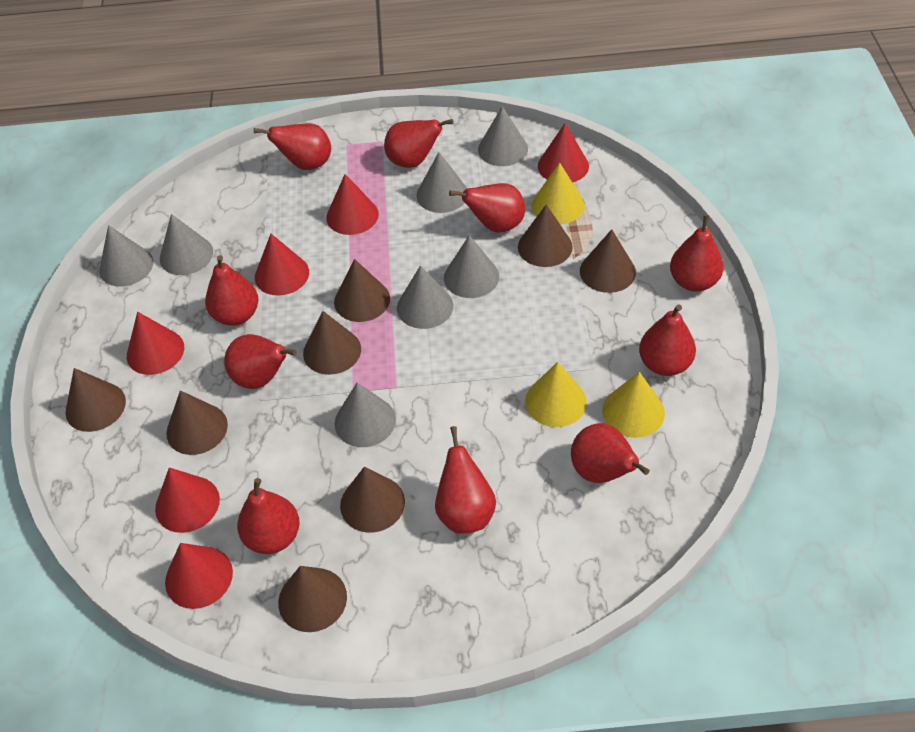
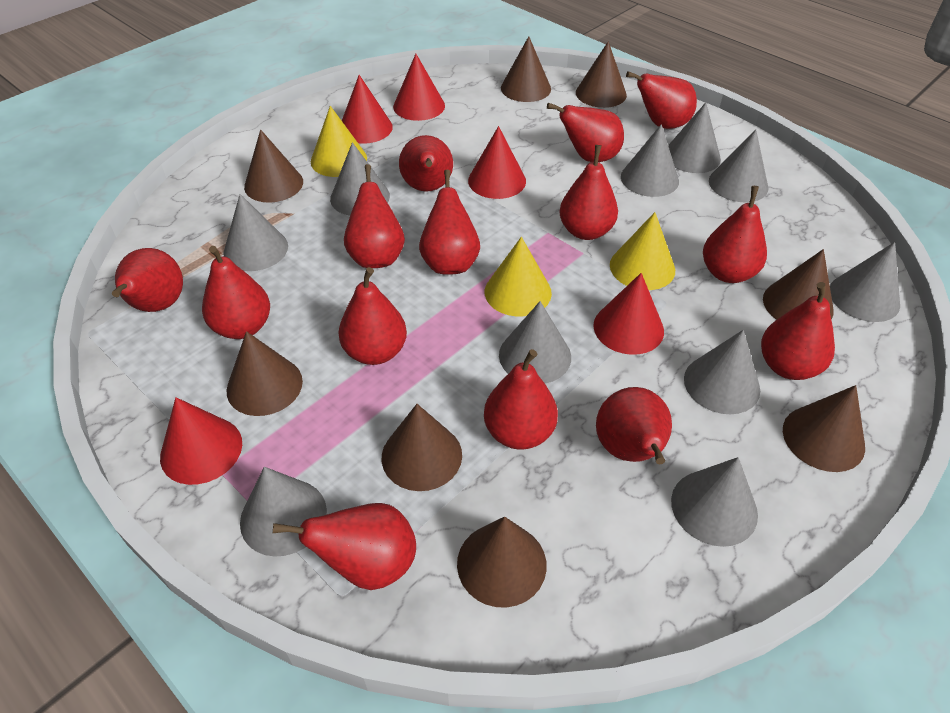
grey cone: 7 -> 10
red cone: 6 -> 5
red pear: 10 -> 14

